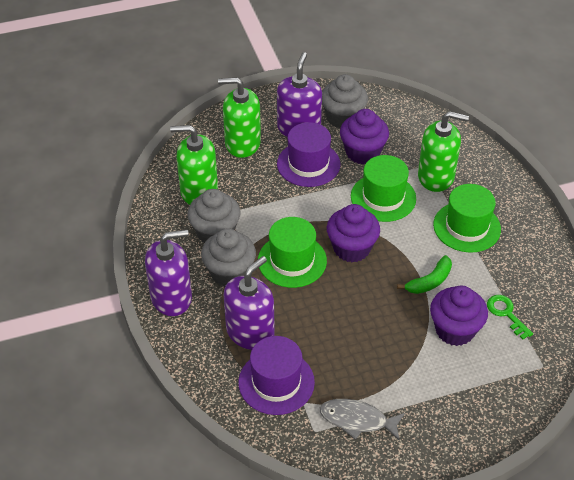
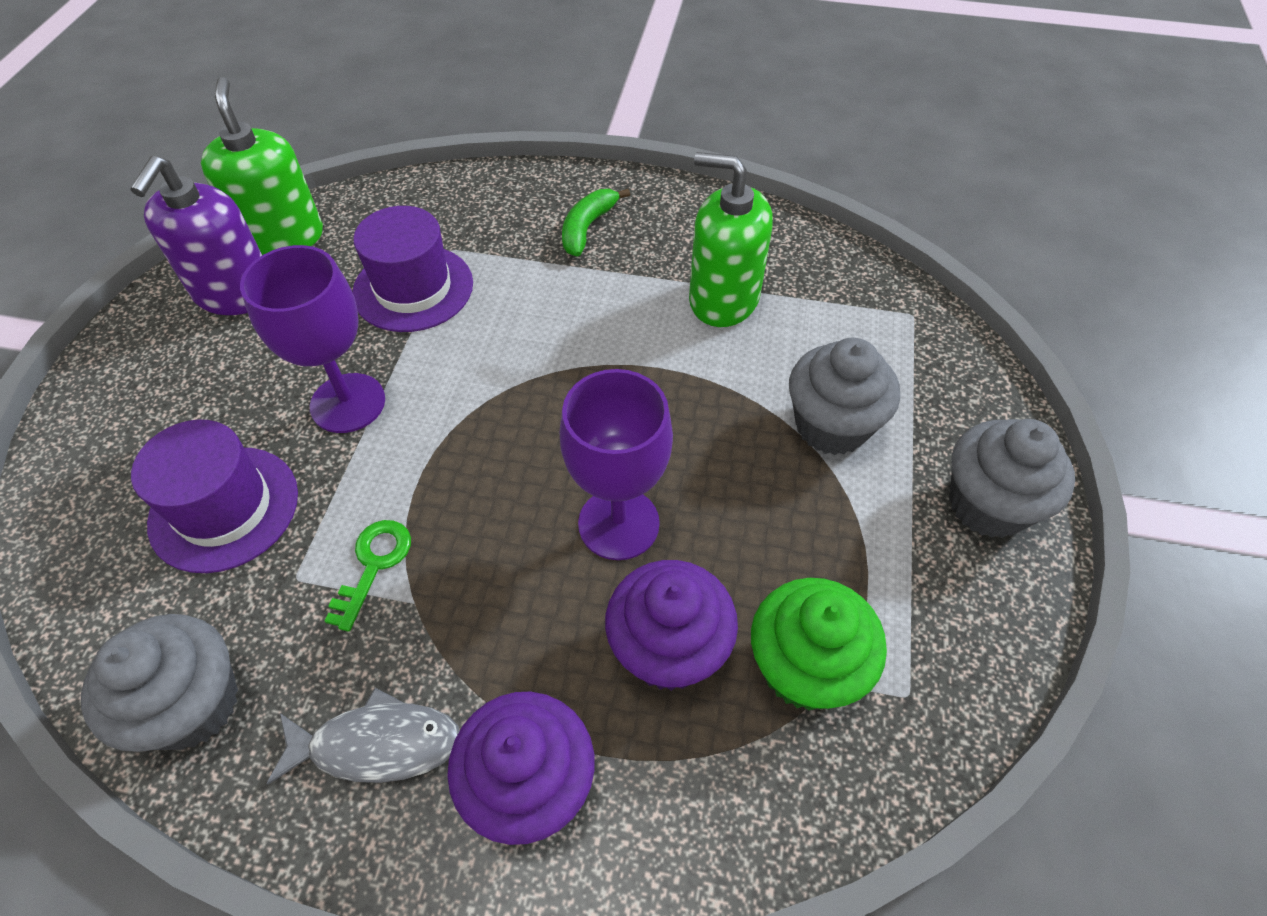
green cupcake: 0 -> 1
green hat: 3 -> 0
green soap dispenser: 3 -> 2
purple cupcake: 3 -> 2
purple goblet: 0 -> 2
purple soap dispenser: 3 -> 1

